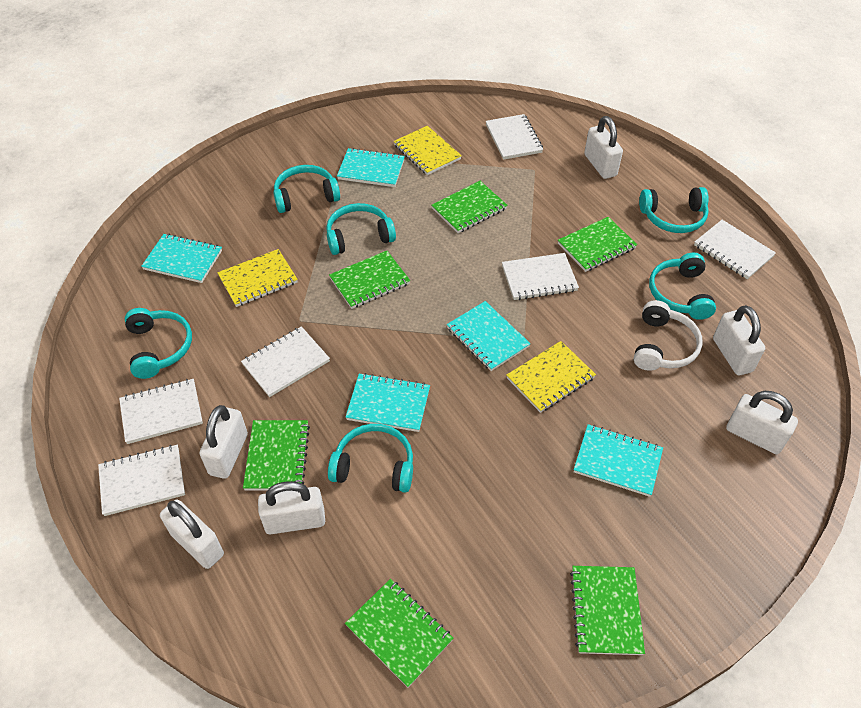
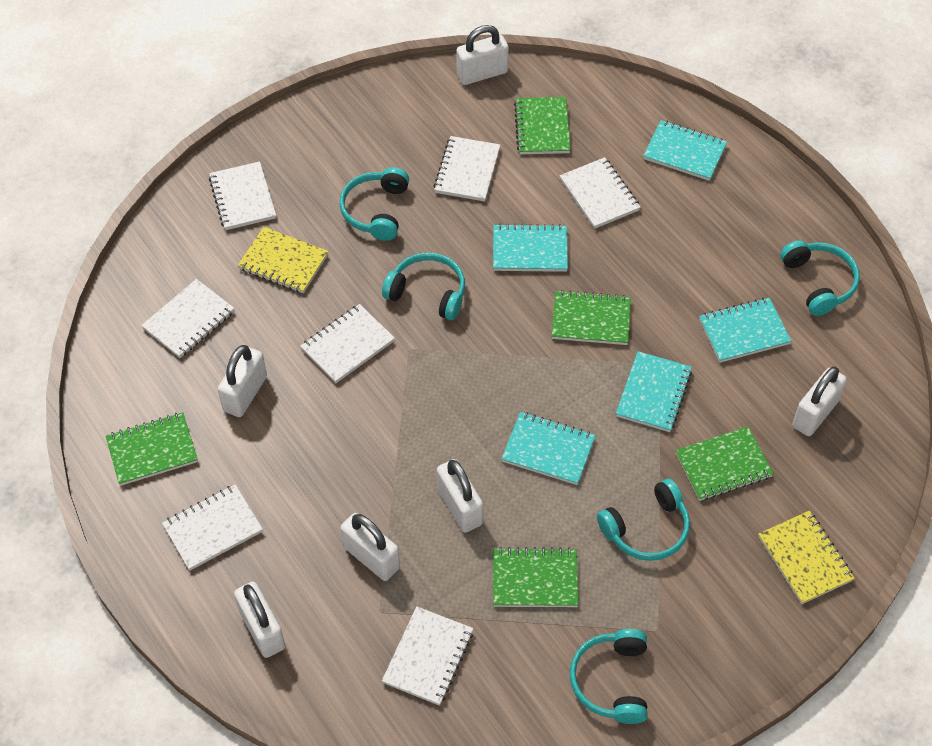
green notebook: 6 -> 5
turquoise headphones: 6 -> 5
white headphones: 1 -> 0
white notebook: 6 -> 7
yellow notebook: 3 -> 2

